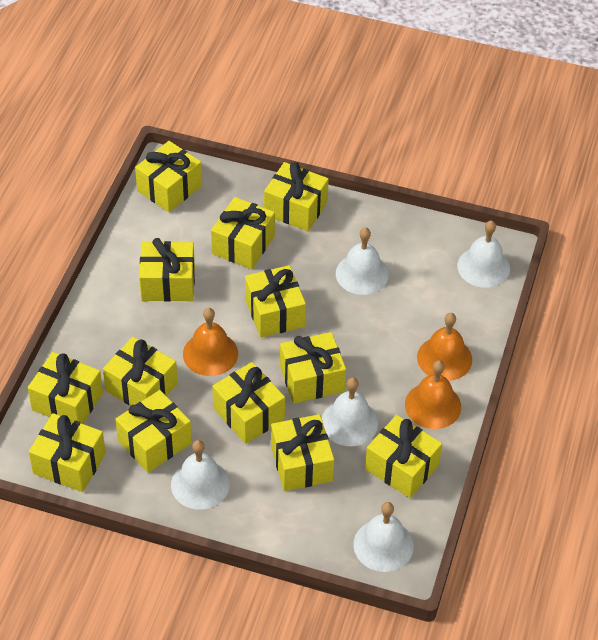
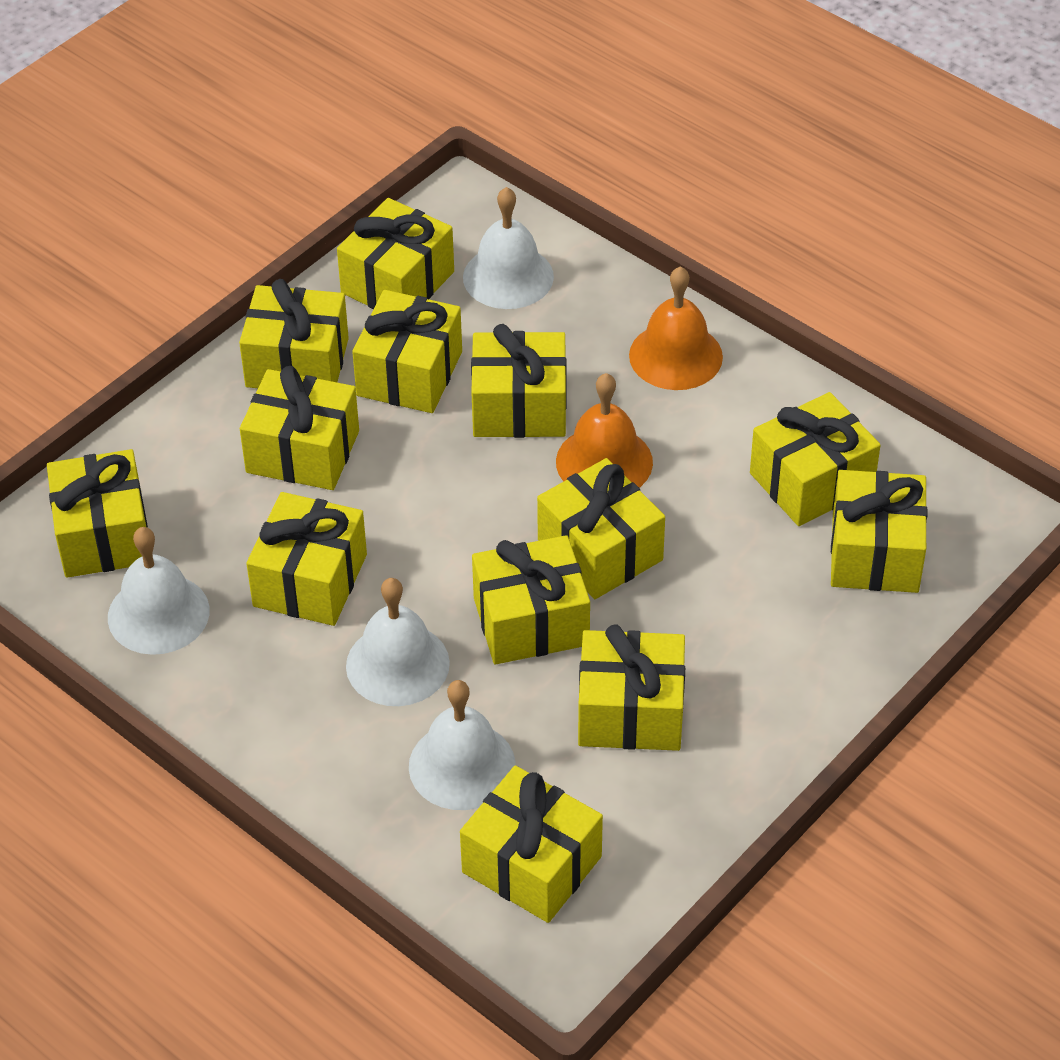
orange bell: 3 -> 2
white bell: 5 -> 4

